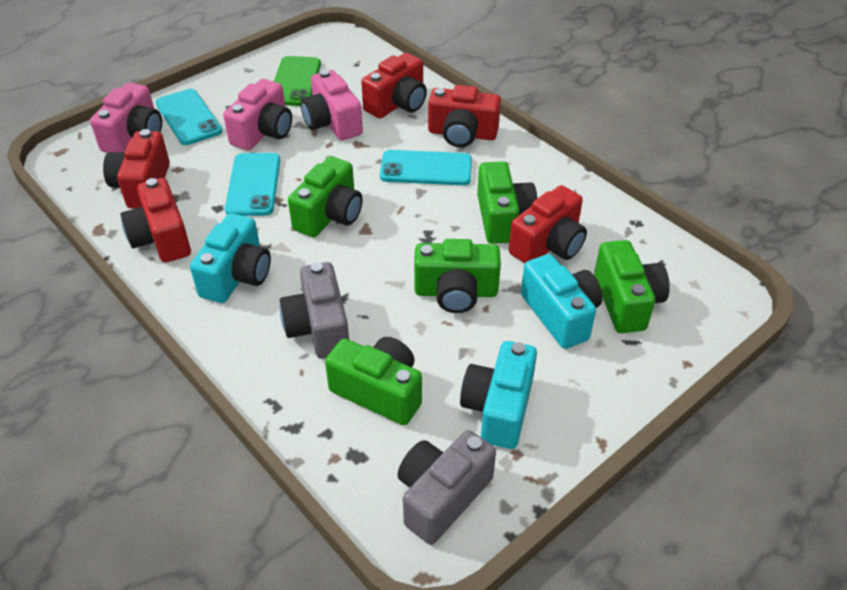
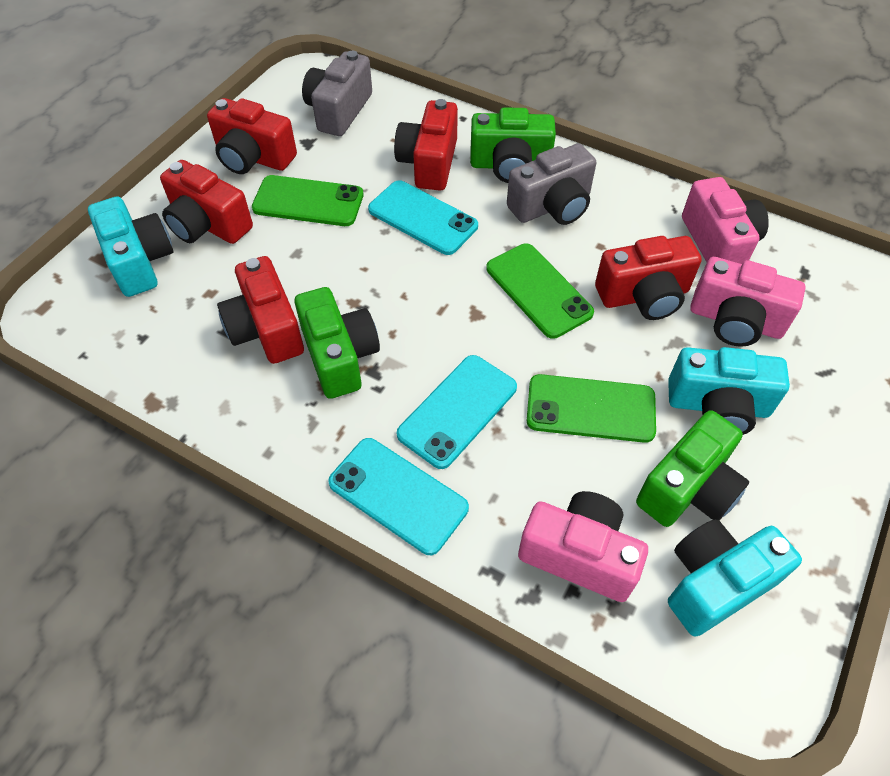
green camera: 5 -> 3
green phone: 1 -> 3

